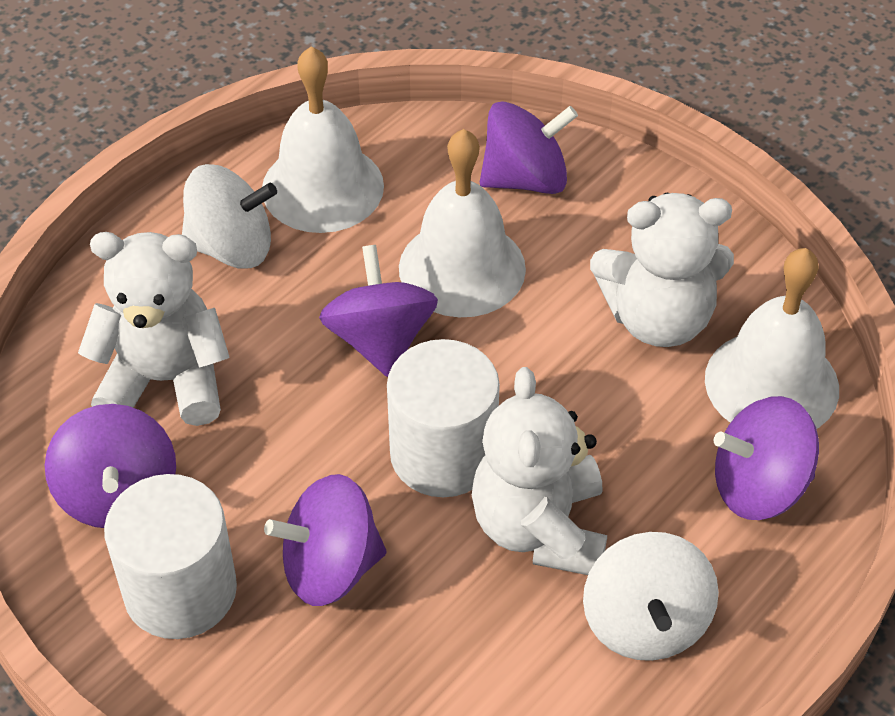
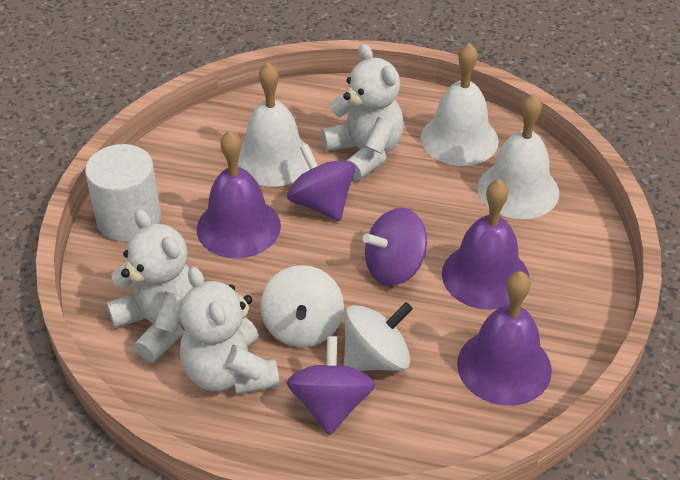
purple bell: 0 -> 3
purple spinning top: 5 -> 3
white cylinder: 2 -> 1

